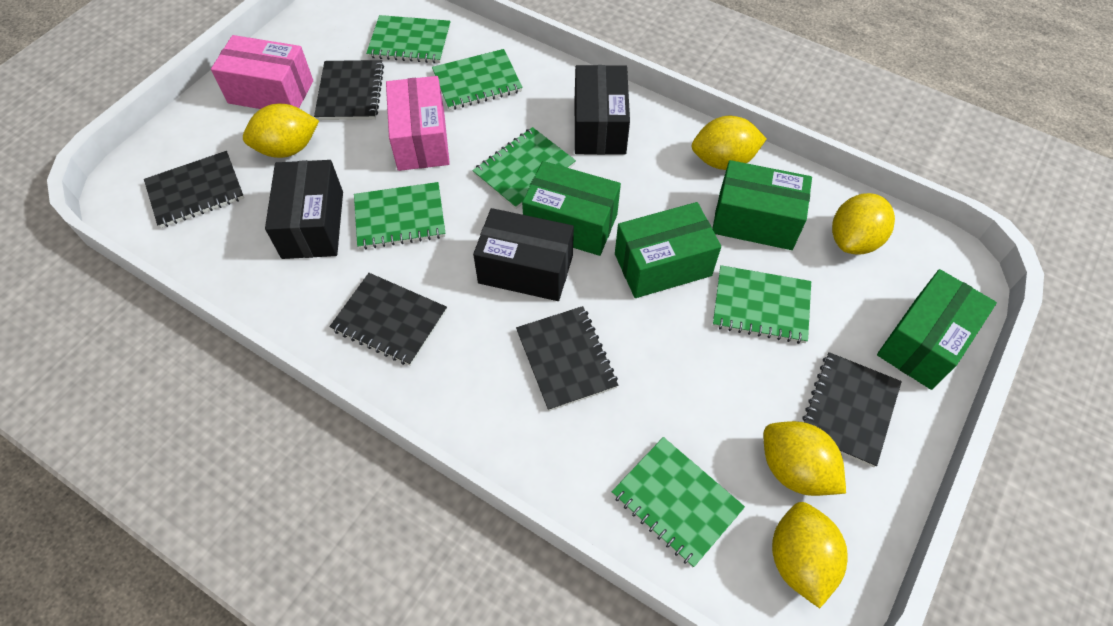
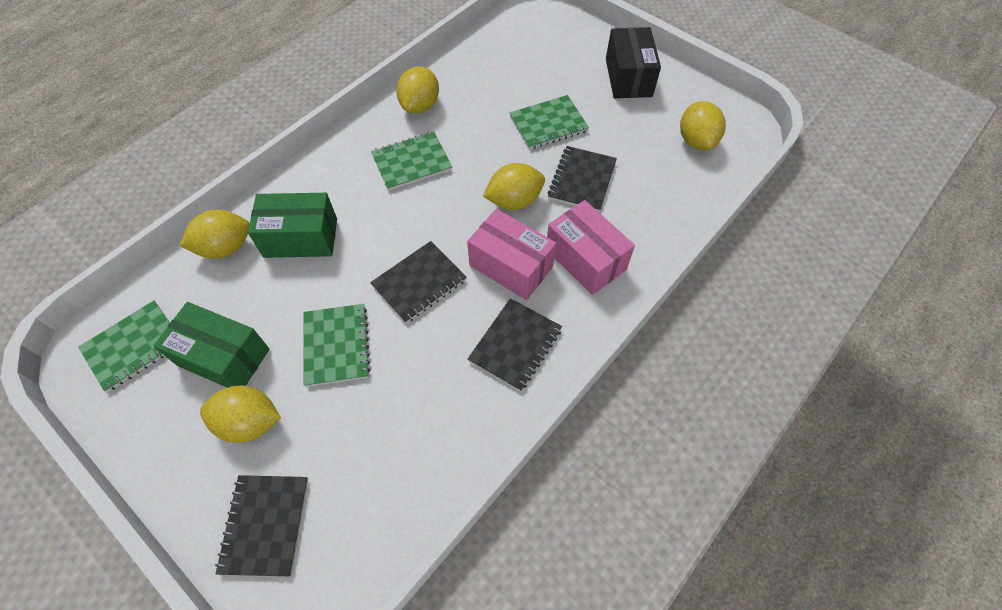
black box: 3 -> 1
black notebook: 5 -> 4
green box: 4 -> 2
green notebook: 6 -> 4

